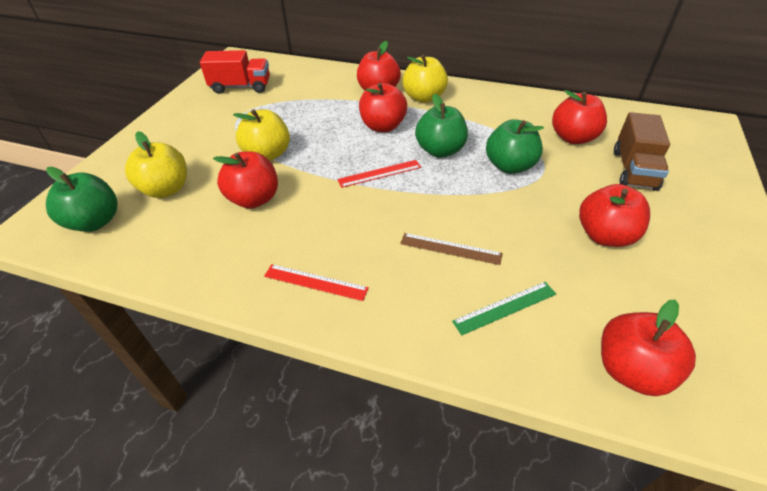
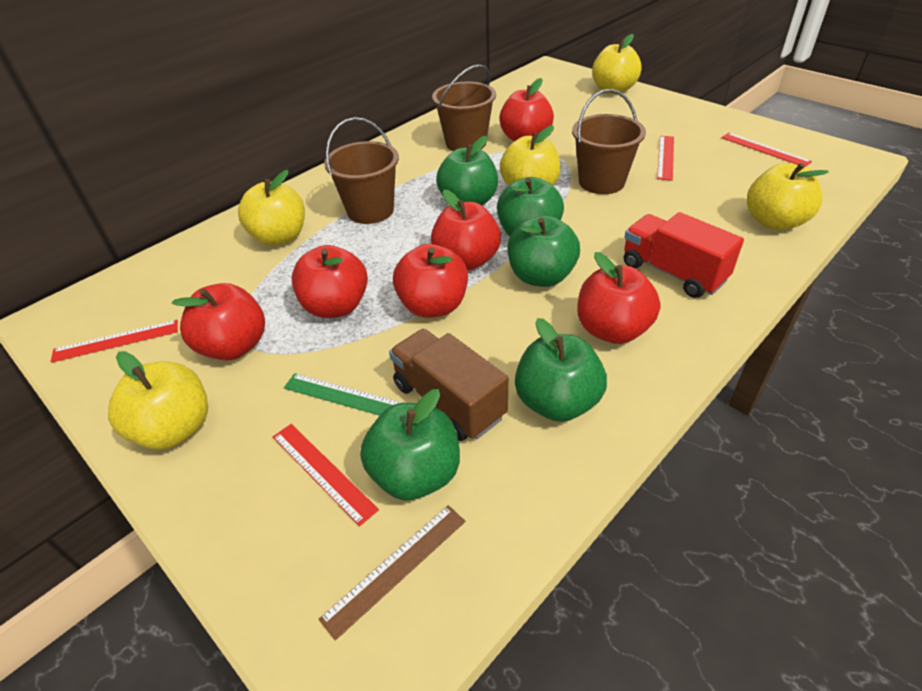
brown bucket: 0 -> 3
green apple: 3 -> 5
red ruler: 2 -> 4
yellow apple: 3 -> 5

